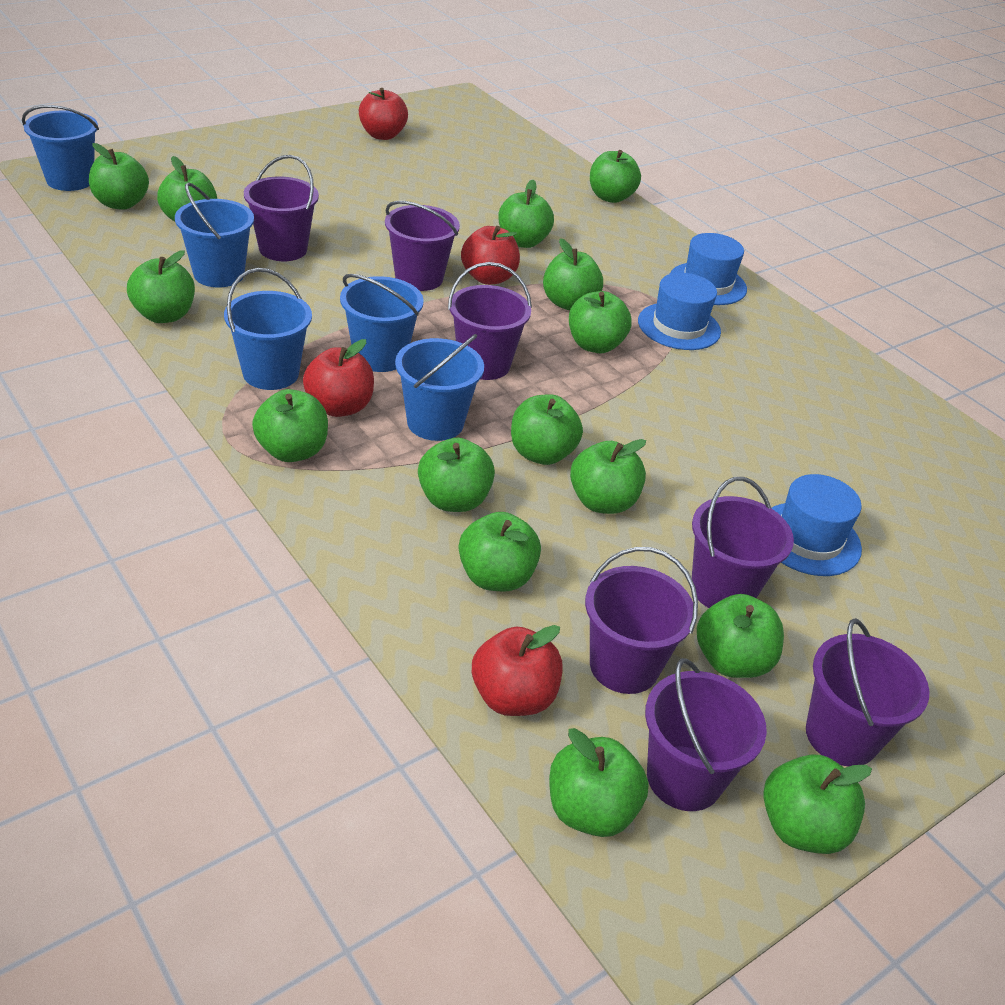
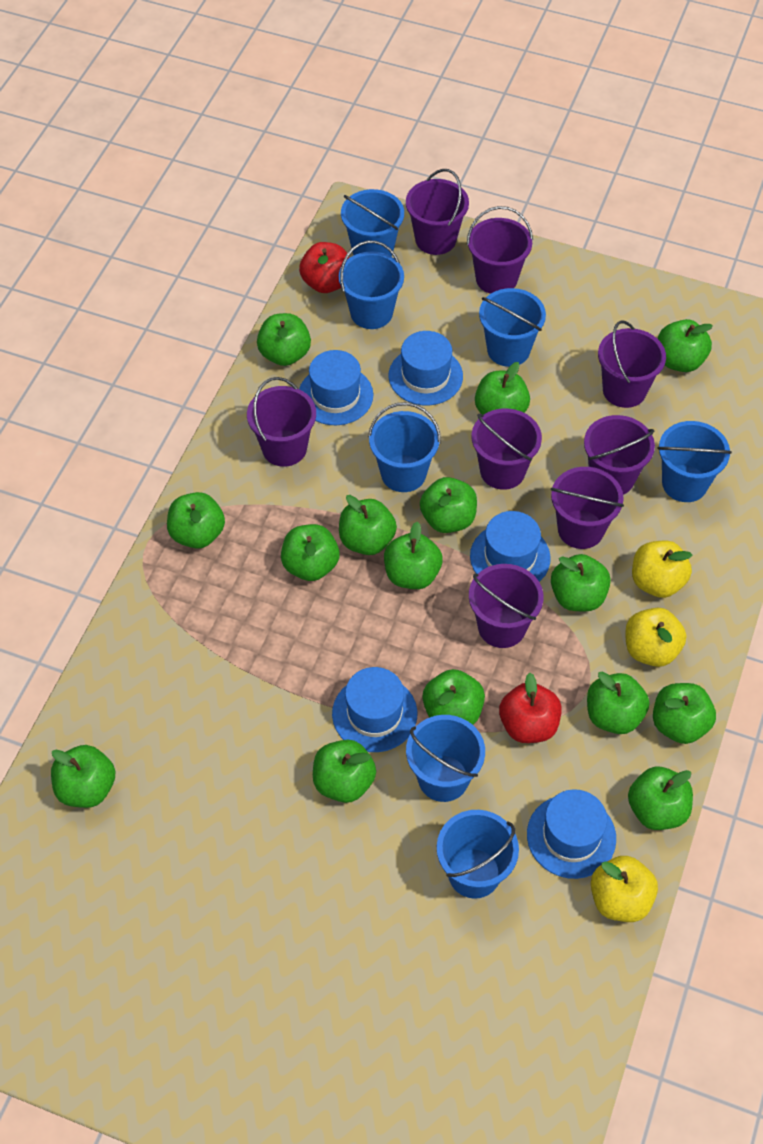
blue bucket: 5 -> 7
blue hat: 3 -> 5
purple bucket: 7 -> 8
red apple: 4 -> 2
yellow apple: 0 -> 3

